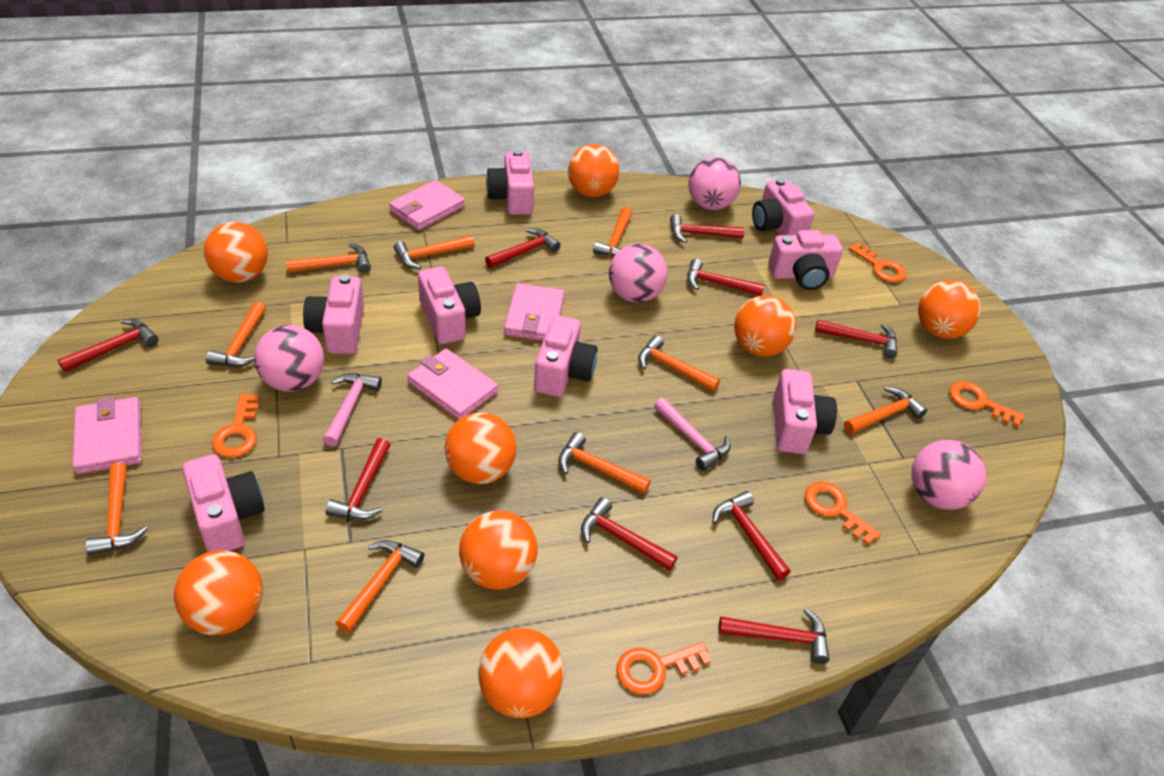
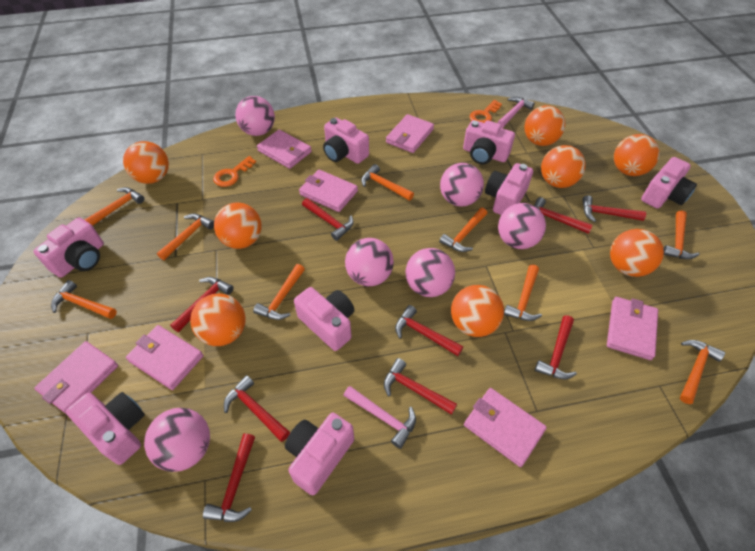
orange key: 5 -> 2
pink ball: 4 -> 6
pink wallet: 4 -> 7

